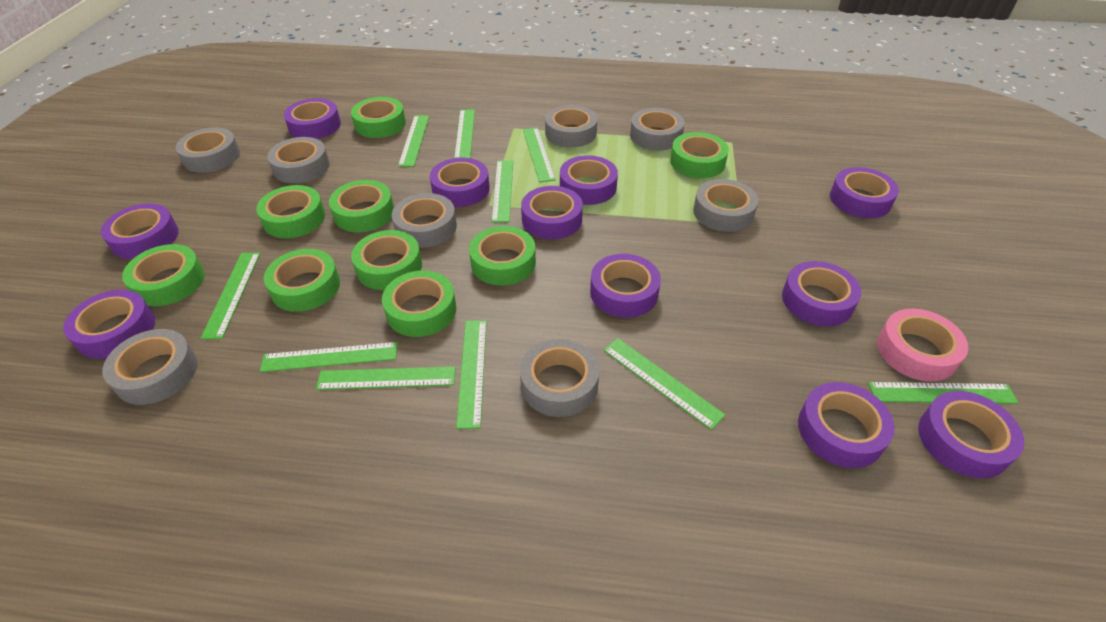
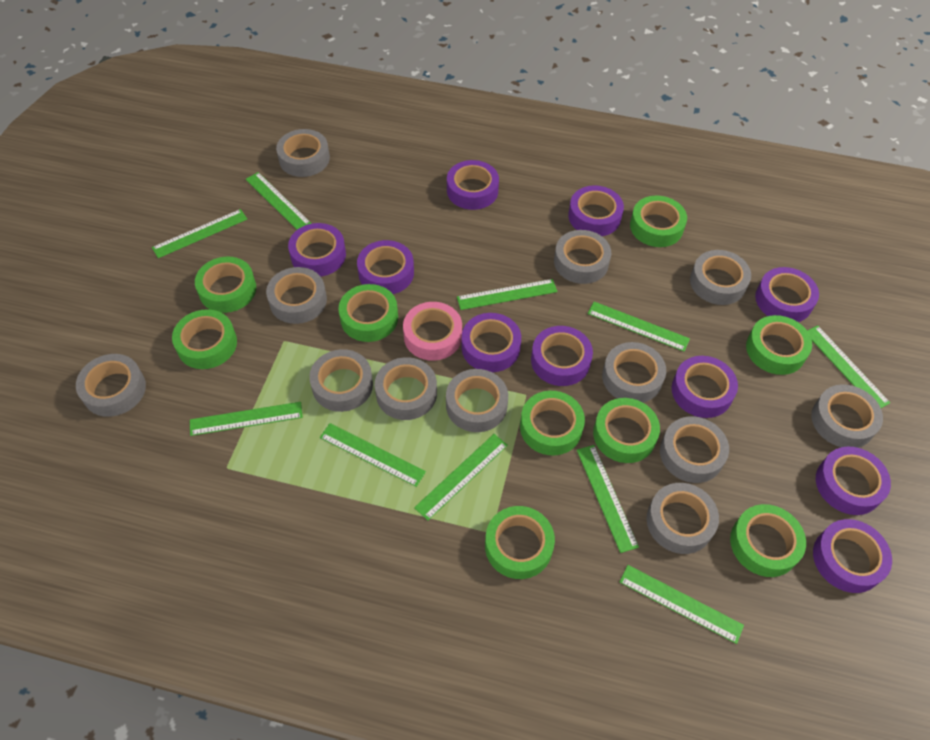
grey tape: 8 -> 12
purple tape: 11 -> 10

